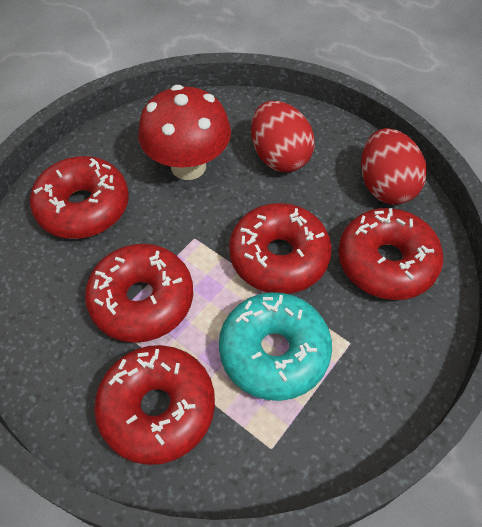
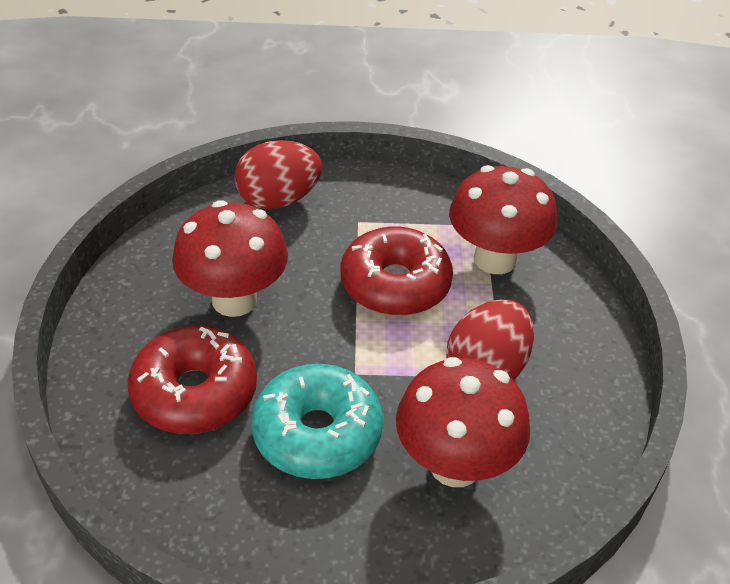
red donut: 5 -> 2
red mushroom: 1 -> 3

